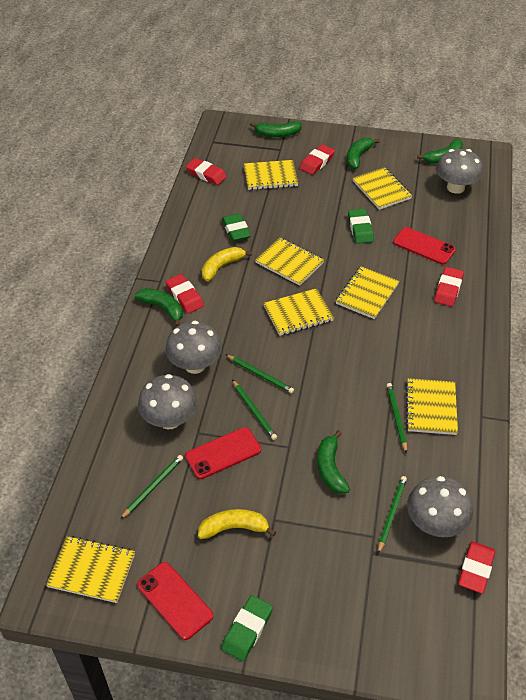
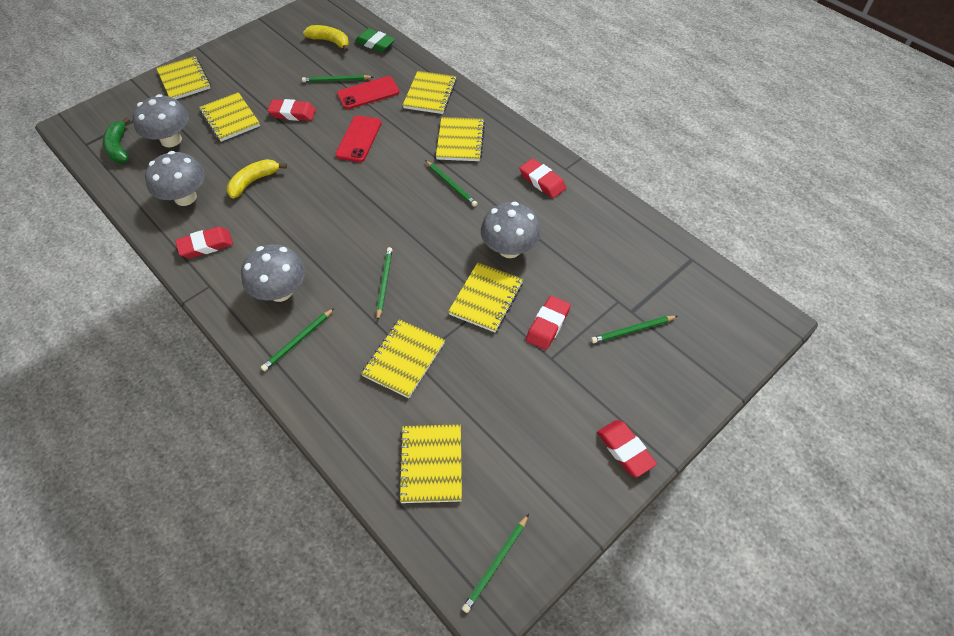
green banana: 5 -> 1
green eraser: 3 -> 1
green pencil: 5 -> 6
red phone: 3 -> 2

